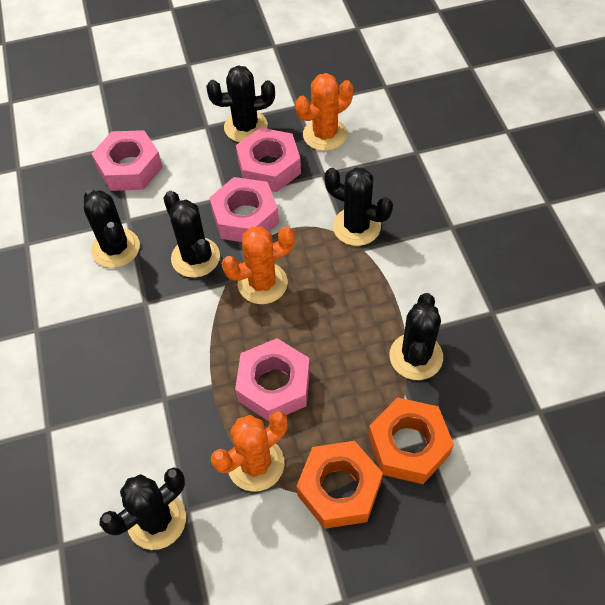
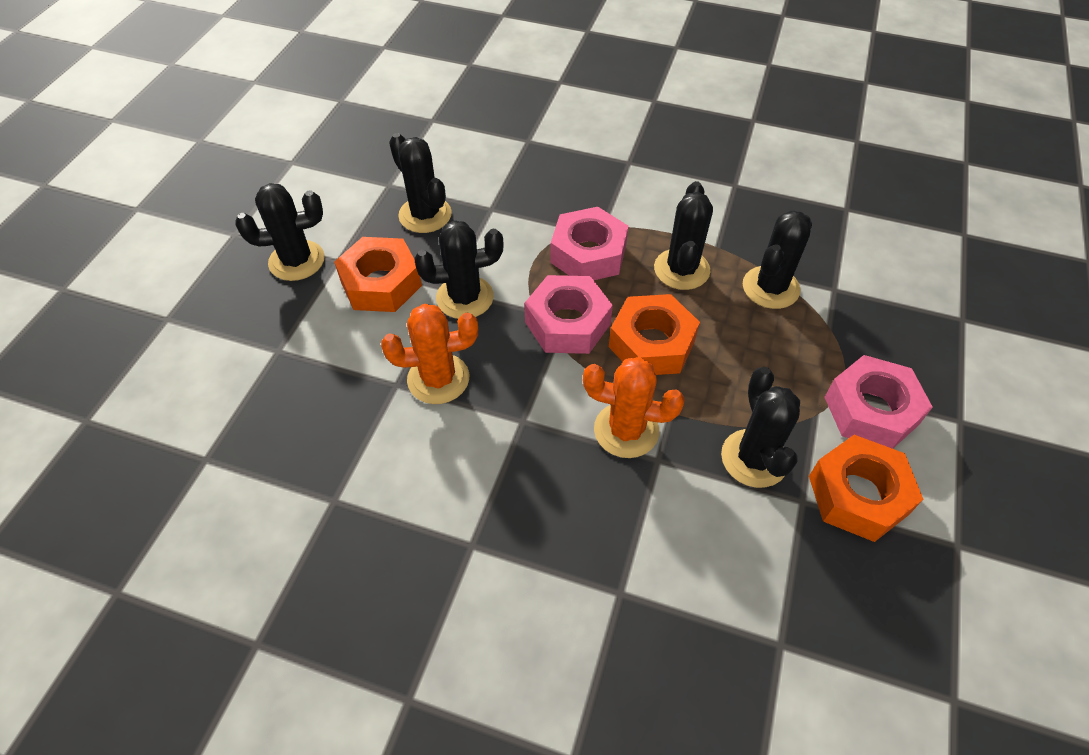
orange cactus: 3 -> 2
orange nut: 2 -> 3
pink nut: 4 -> 3

